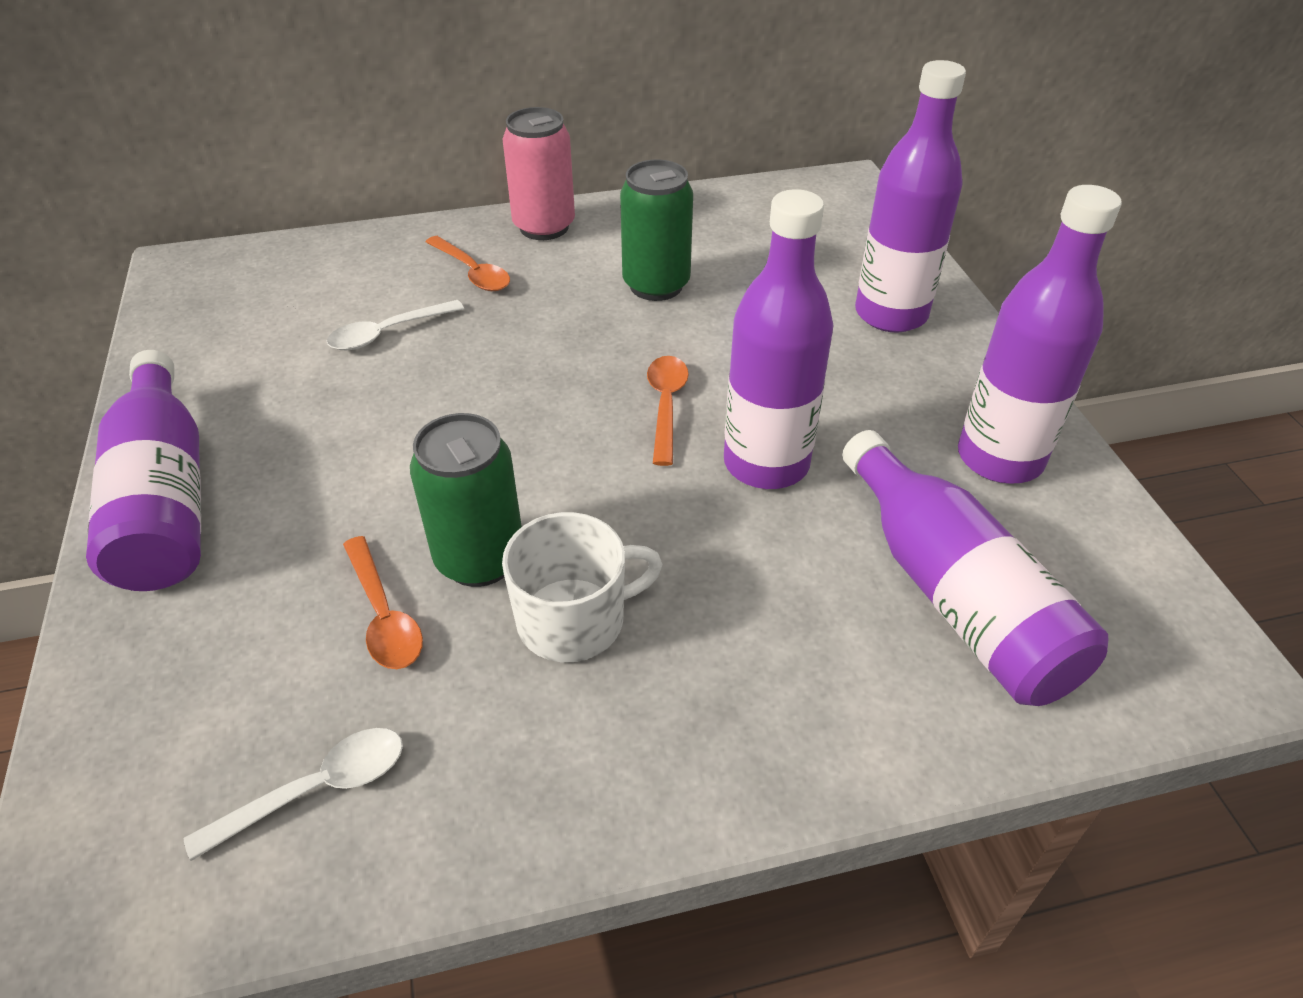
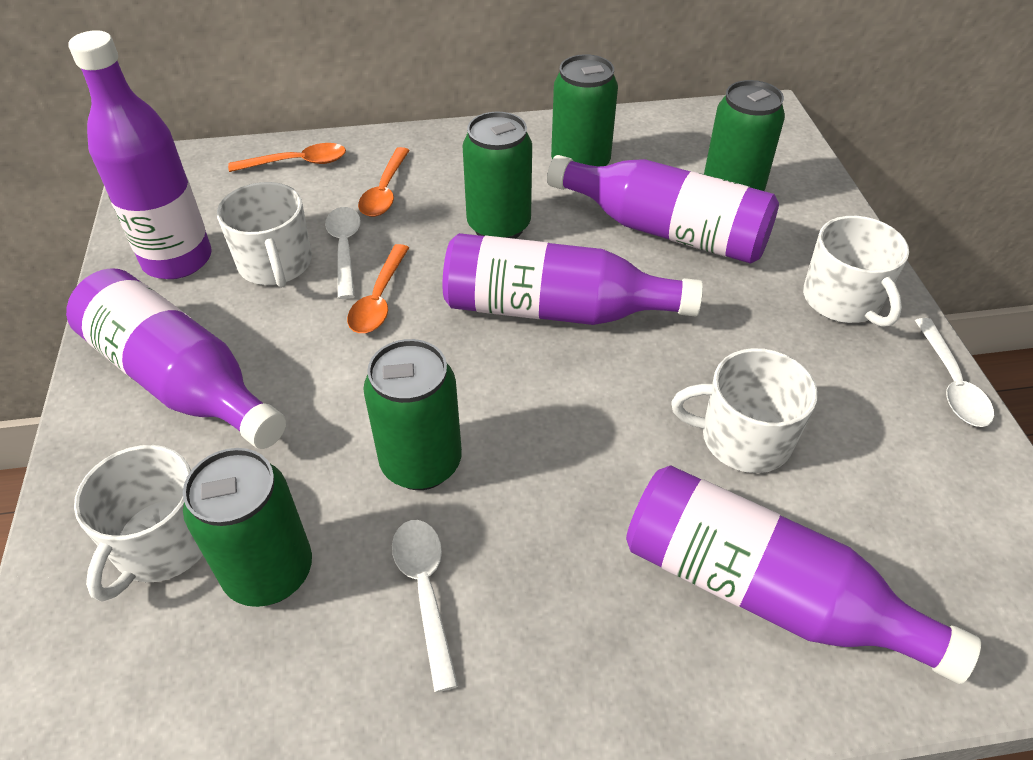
green can: 2 -> 5
pink can: 1 -> 0
white mug: 1 -> 4
white spoon: 2 -> 3

